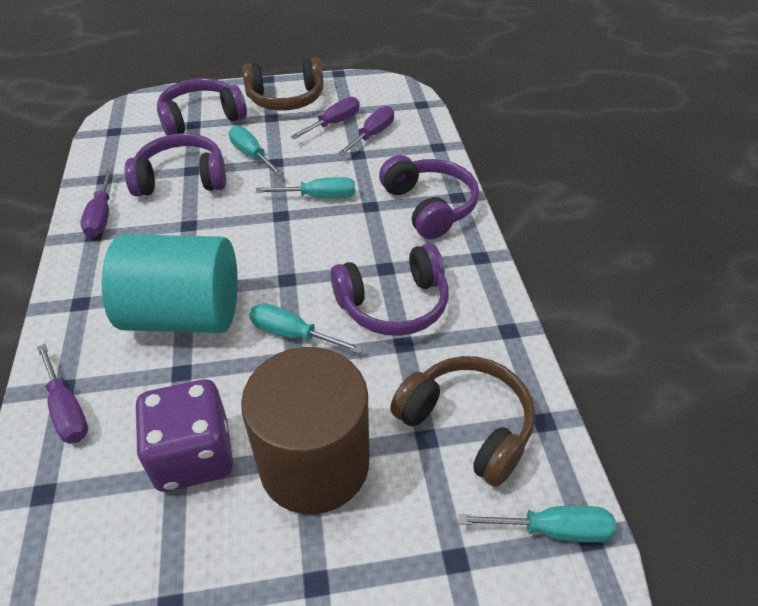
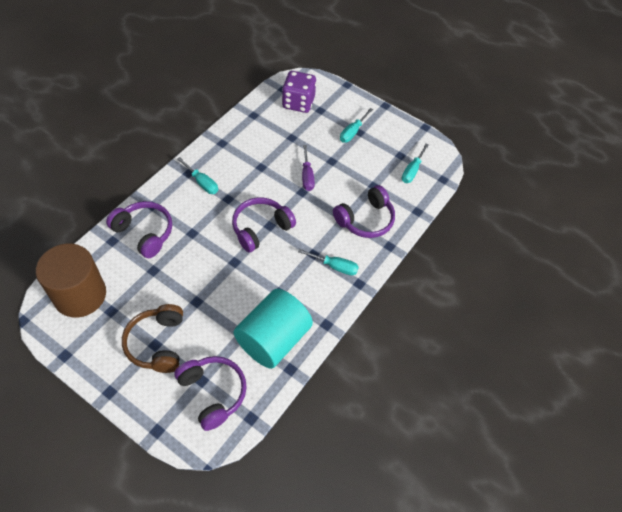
brown headphones: 2 -> 1
purple screwdriver: 4 -> 1

